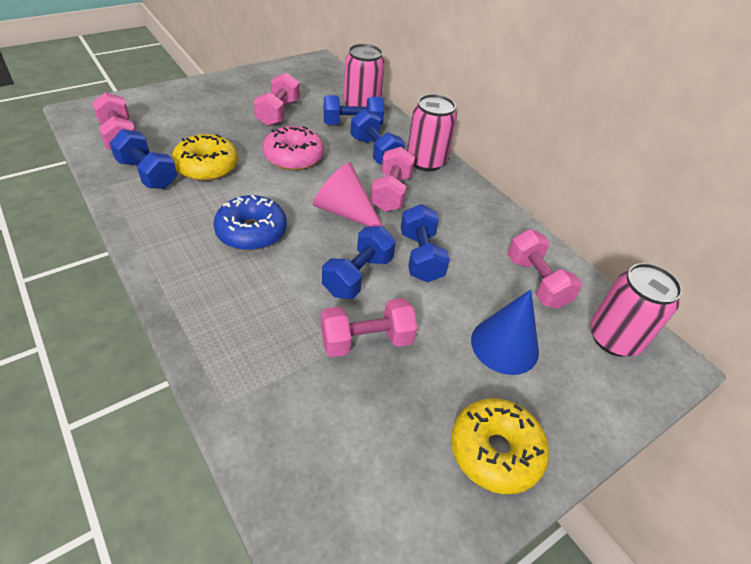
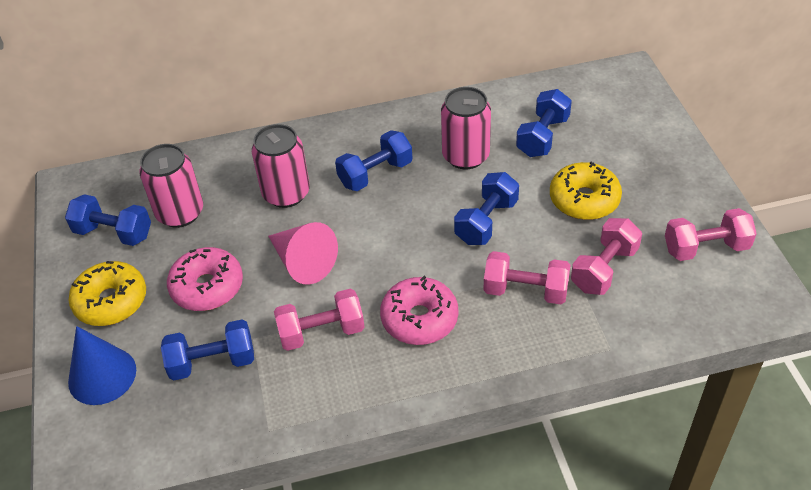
blue donut: 1 -> 0
pink donut: 1 -> 2
pink dumbbell: 5 -> 4

